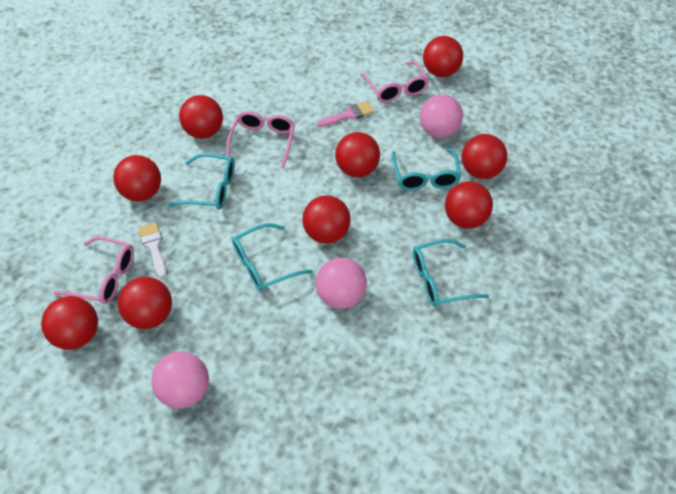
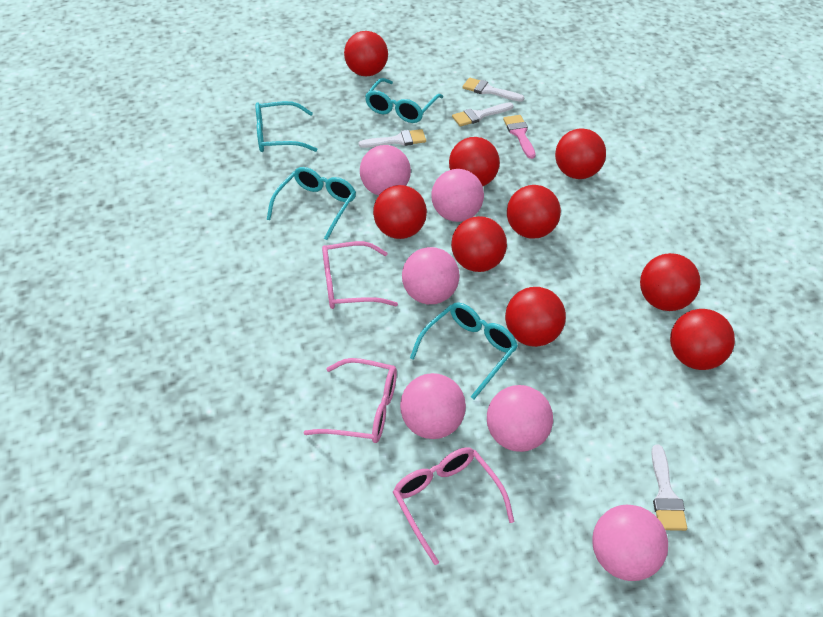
pink ball: 3 -> 6
white brush: 1 -> 4

